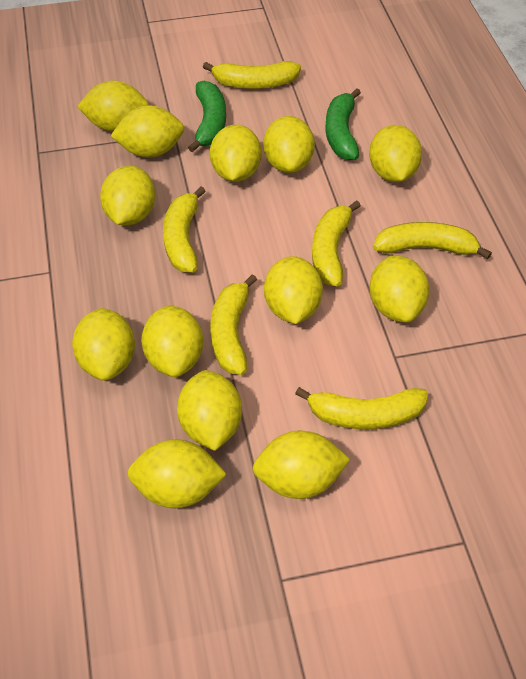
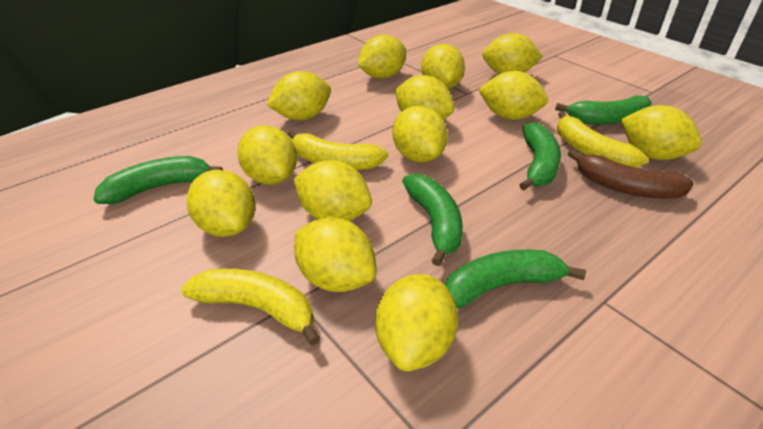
brown banana: 0 -> 1
green banana: 2 -> 5
yellow banana: 6 -> 3

